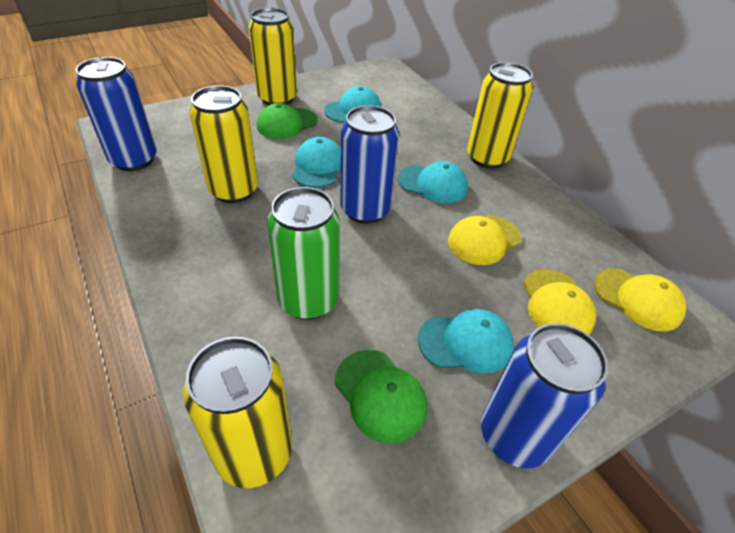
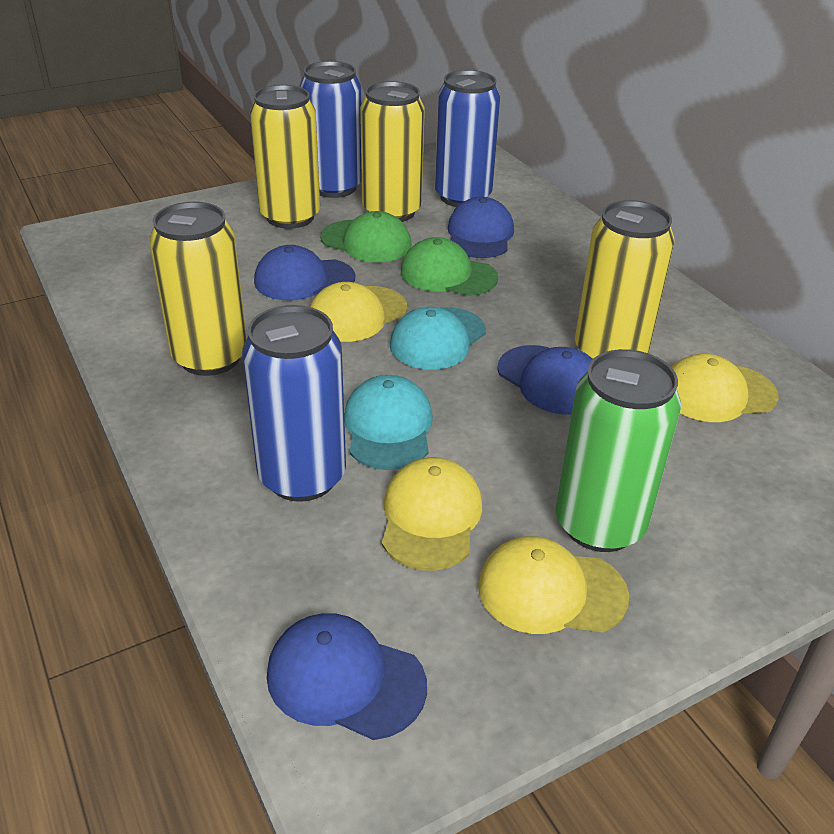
blue cap: 0 -> 4
turquoise cap: 4 -> 2
yellow cap: 3 -> 4

